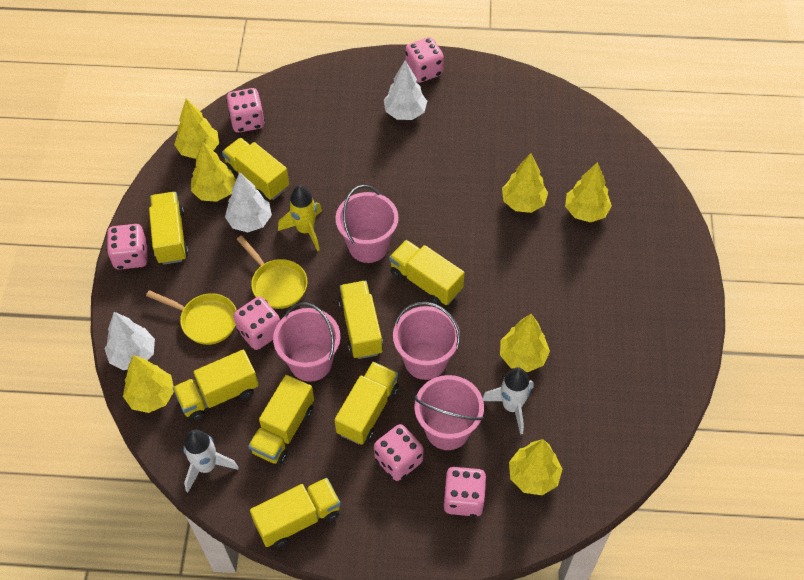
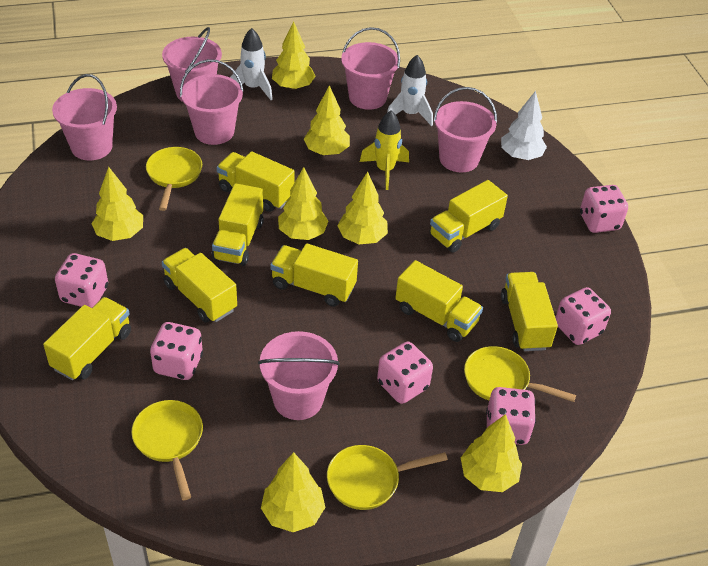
pink bucket: 4 -> 6
white tree: 3 -> 1
yellow pan: 2 -> 4

